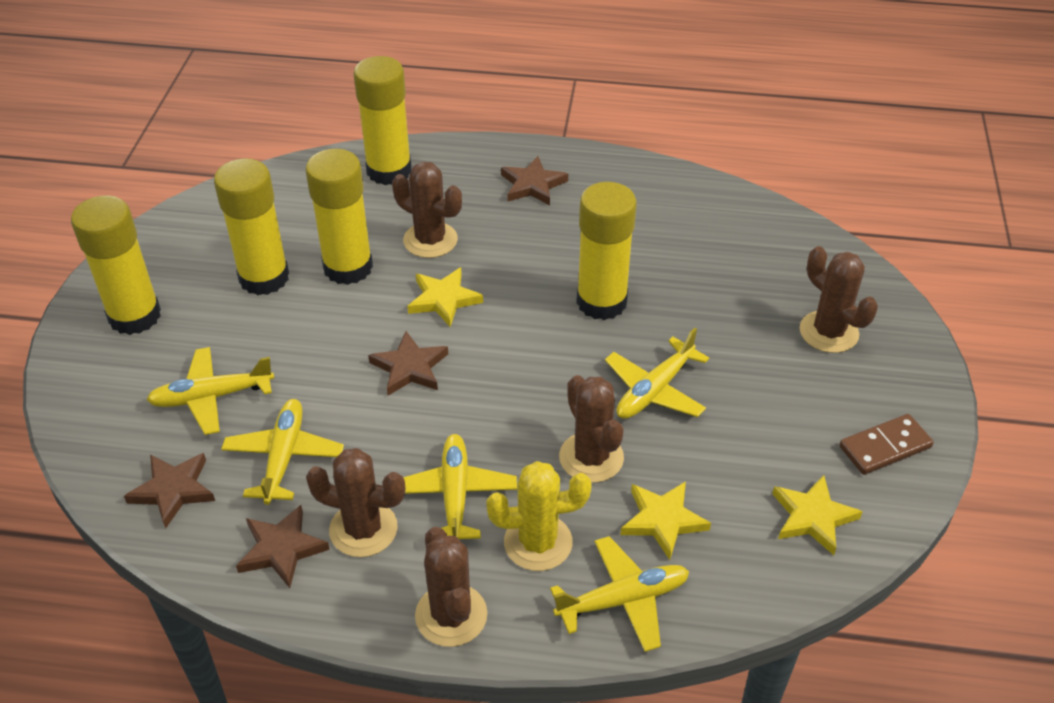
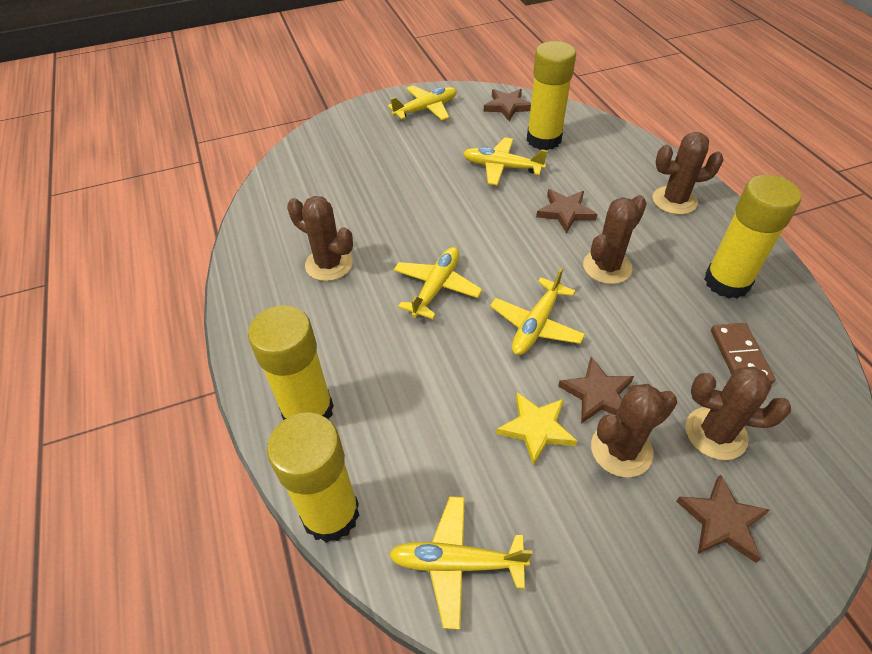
yellow cactus: 1 -> 0
yellow glue stick: 5 -> 4
yellow star: 3 -> 1

